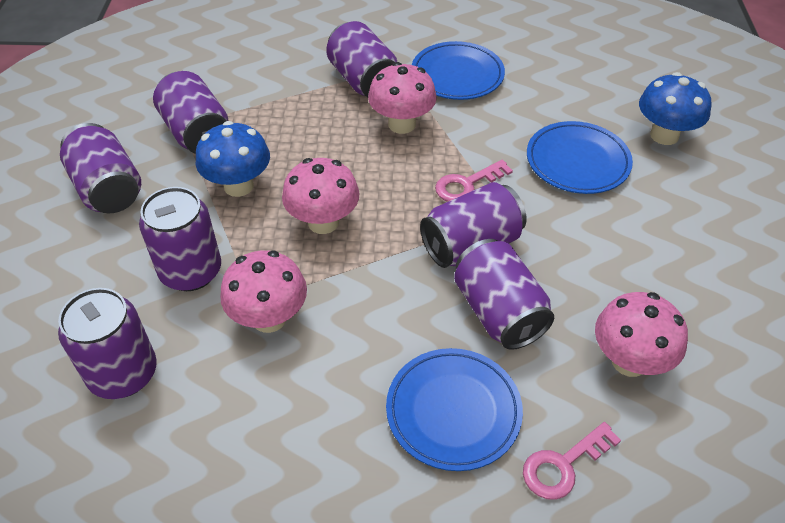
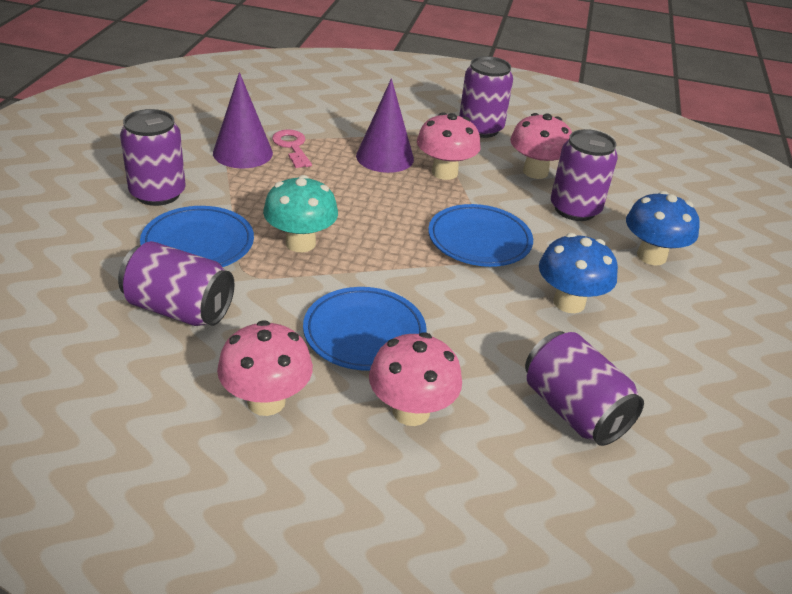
pink key: 2 -> 1
purple can: 7 -> 5
purple cone: 0 -> 2
turquoise mushroom: 0 -> 1

